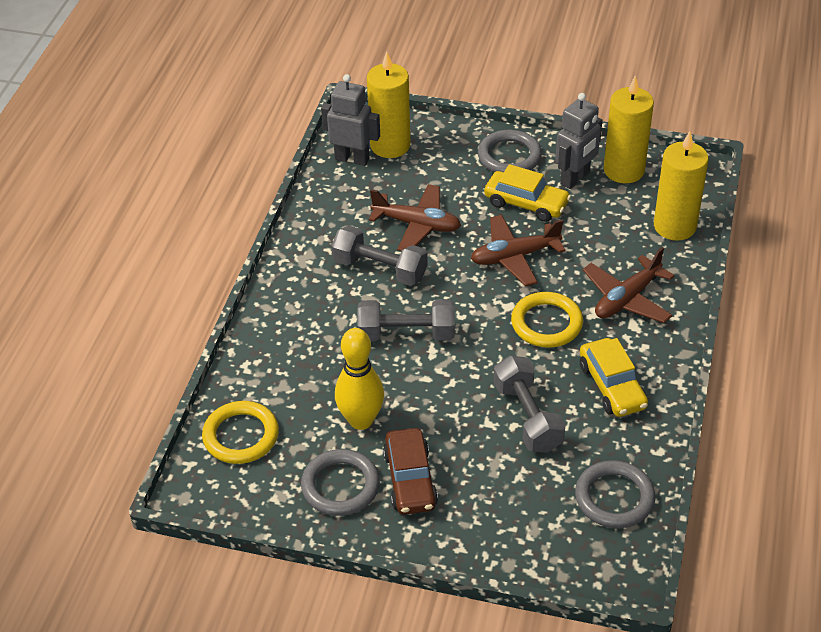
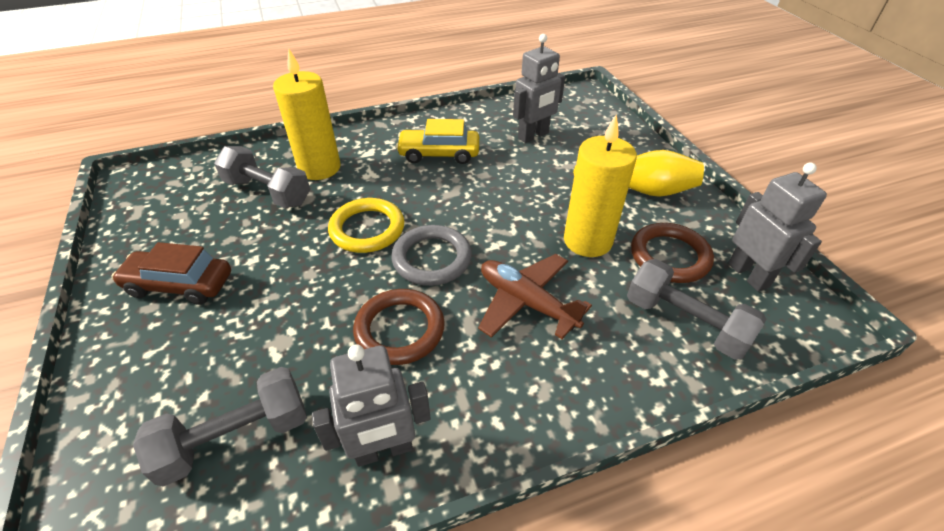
brown plane: 3 -> 1
brown ring: 0 -> 2
grey ring: 3 -> 1
grey robot: 2 -> 3
yellow candle: 3 -> 2
yellow car: 2 -> 1
yellow ring: 2 -> 1

